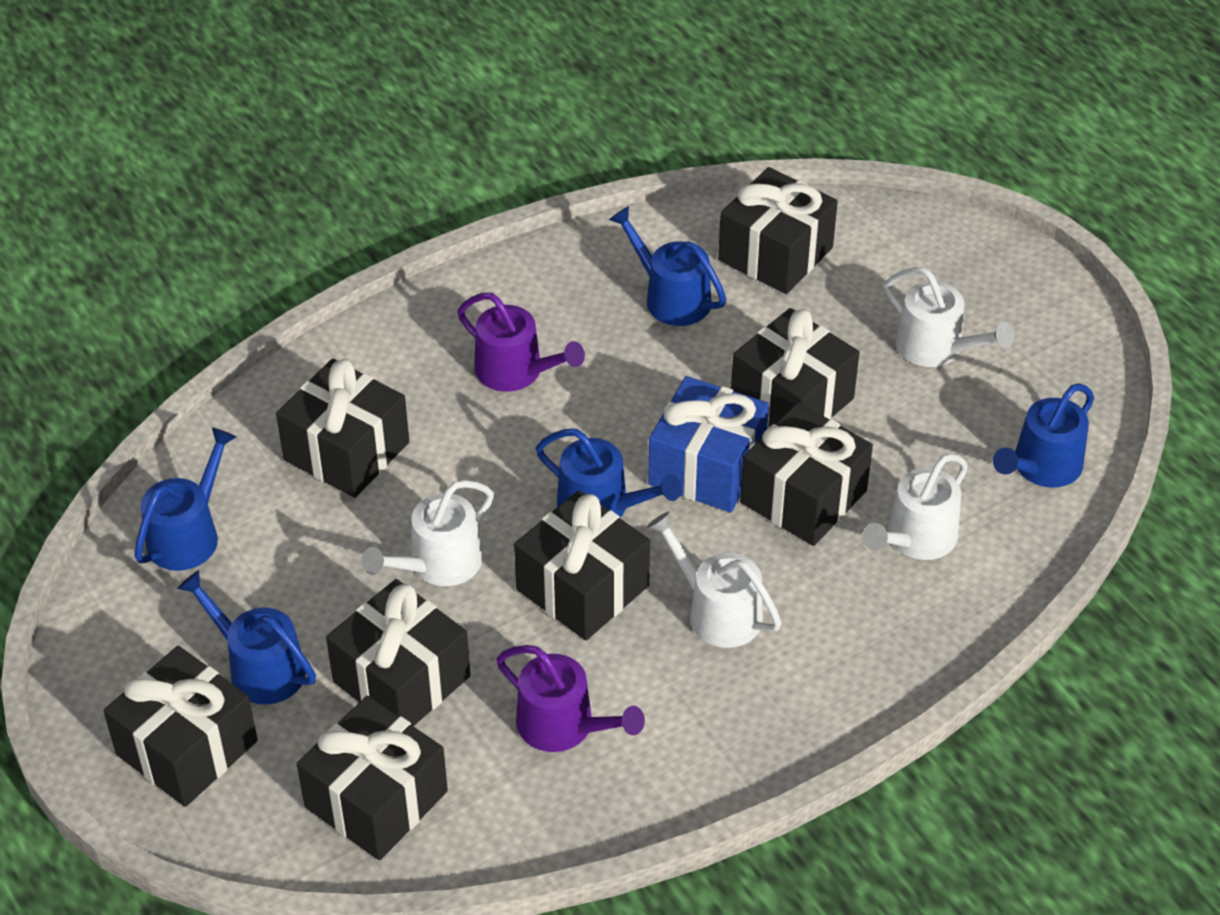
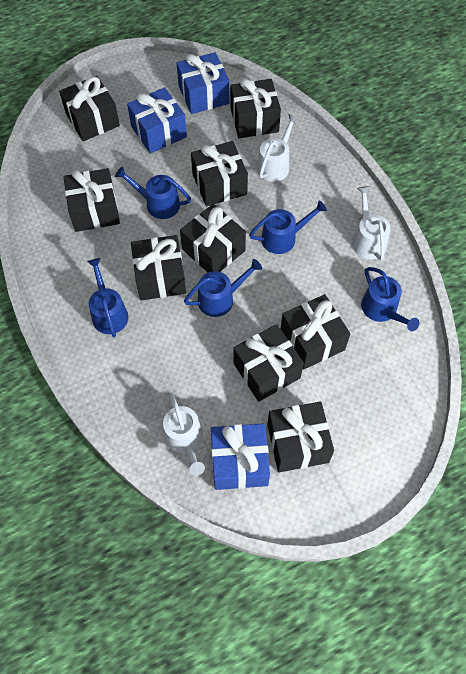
black gift: 8 -> 9
blue gift: 1 -> 3
purple watering can: 2 -> 0
white watering can: 4 -> 3

